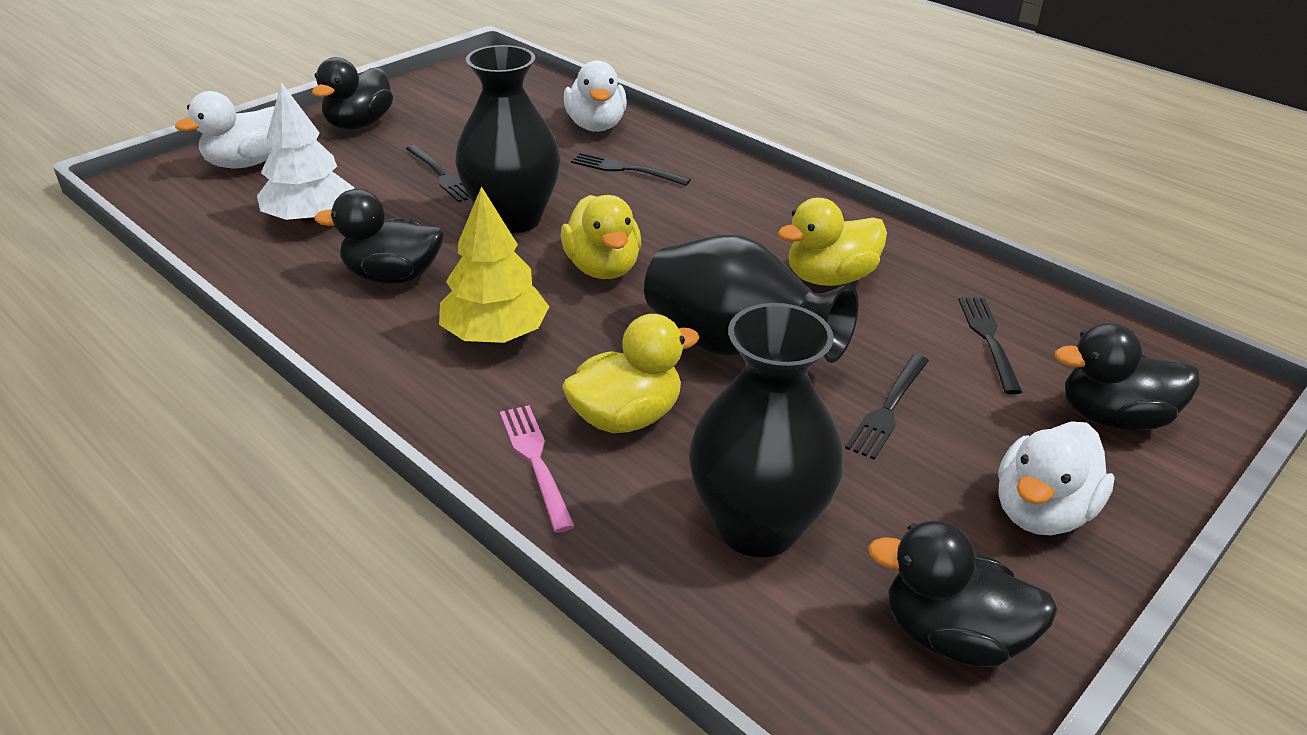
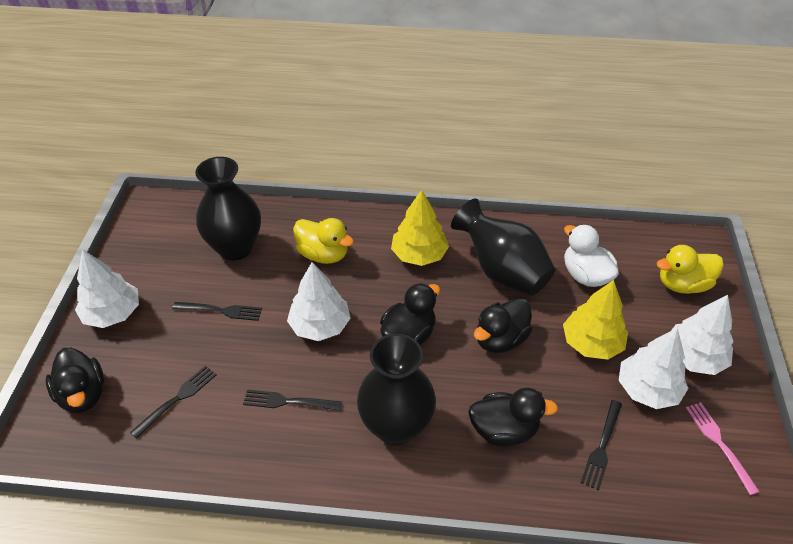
white duck: 3 -> 1
white tree: 1 -> 4
yellow duck: 3 -> 2
yellow tree: 1 -> 2

